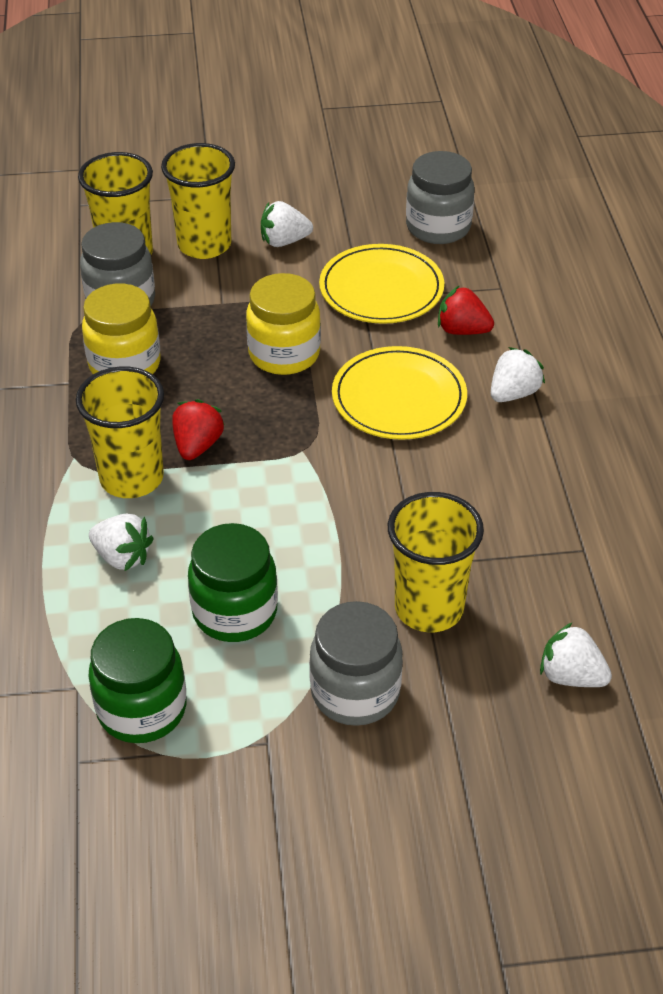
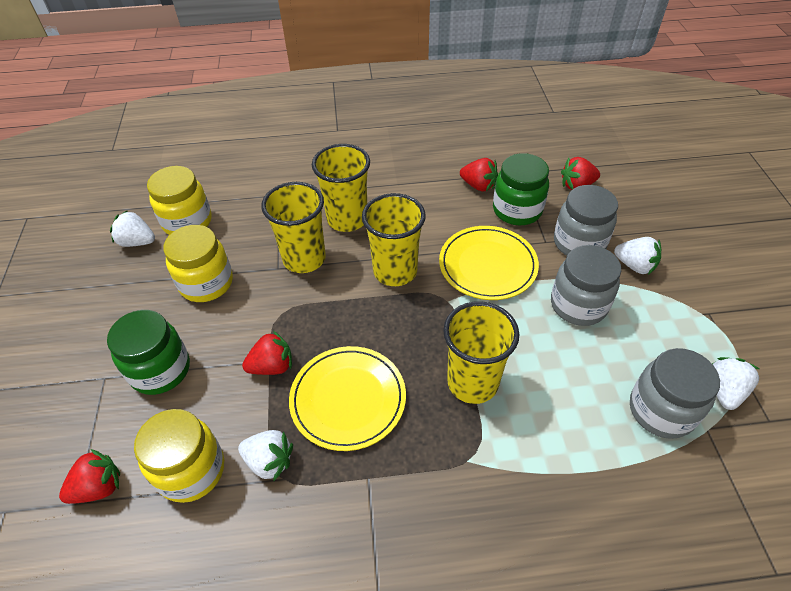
red strawberry: 2 -> 4
yellow jar: 2 -> 3

